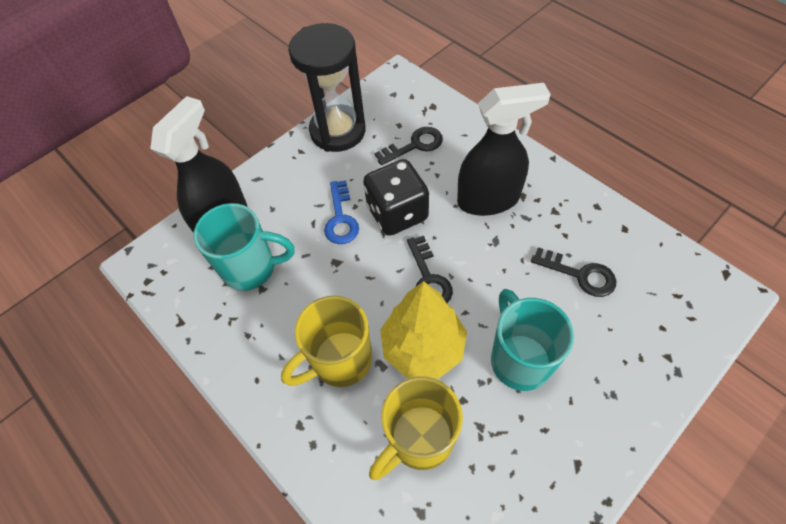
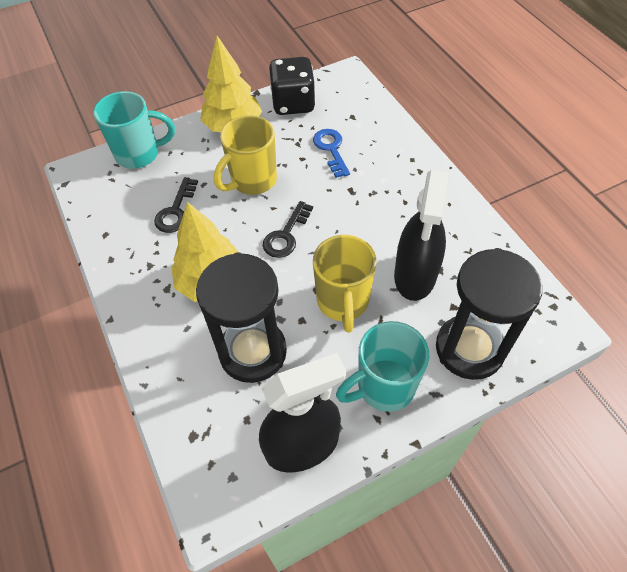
black hourglass: 1 -> 2
black key: 3 -> 2
yellow tree: 1 -> 2

